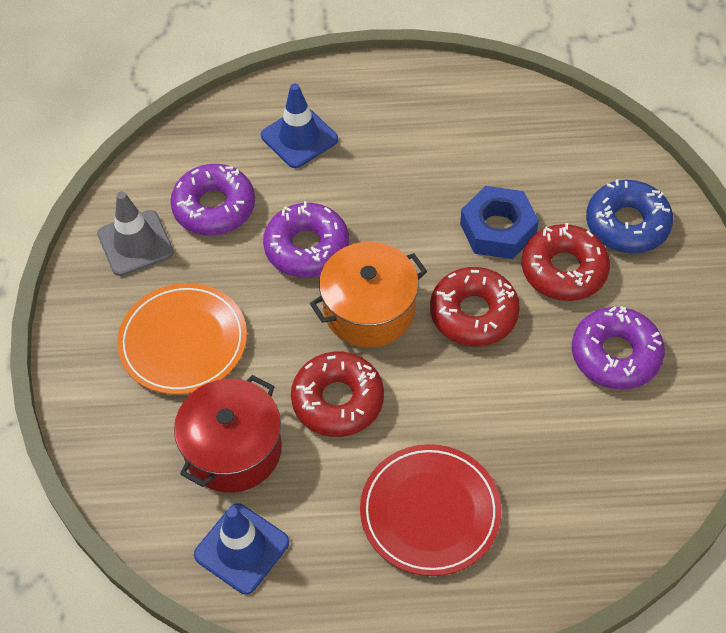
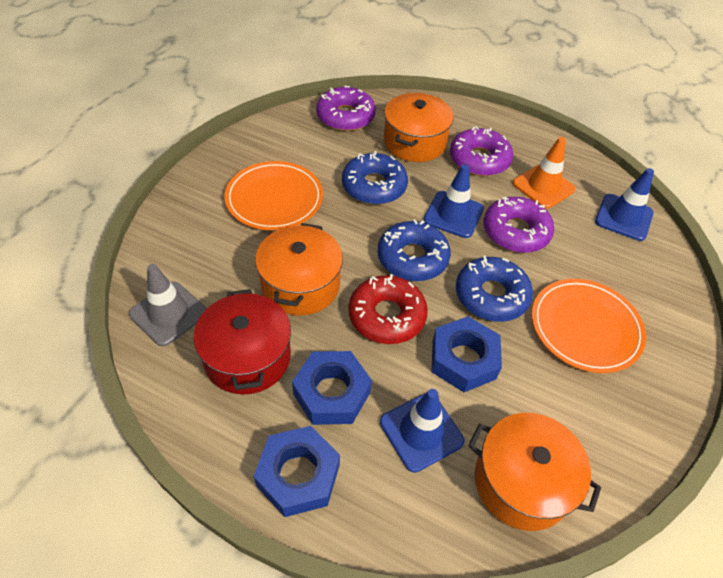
blue donut: 1 -> 3
blue nut: 1 -> 3
blue traffic cone: 2 -> 3
orange plate: 1 -> 2
orange pot: 1 -> 3
orange traffic cone: 0 -> 1
red donut: 3 -> 1
red plate: 1 -> 0

